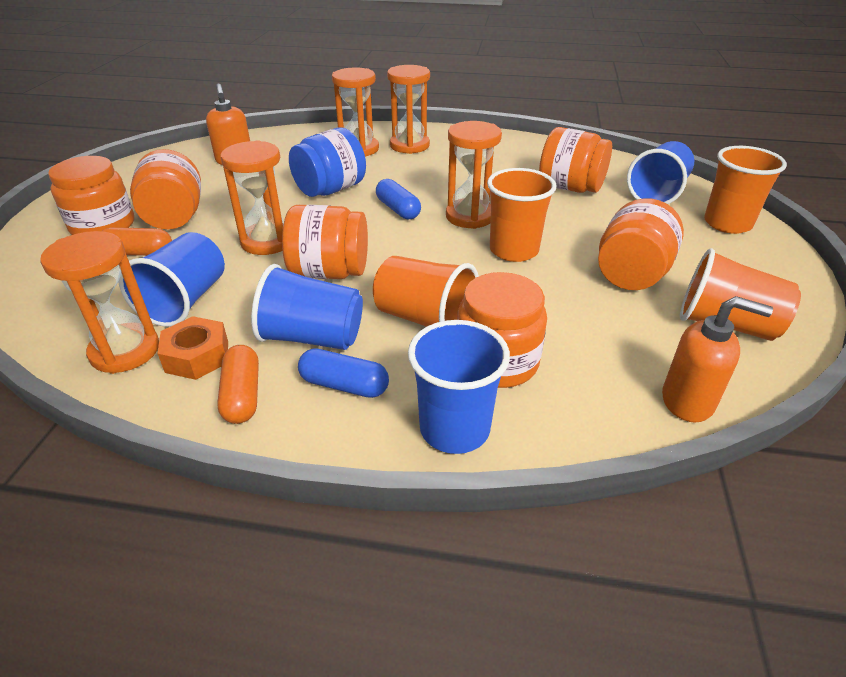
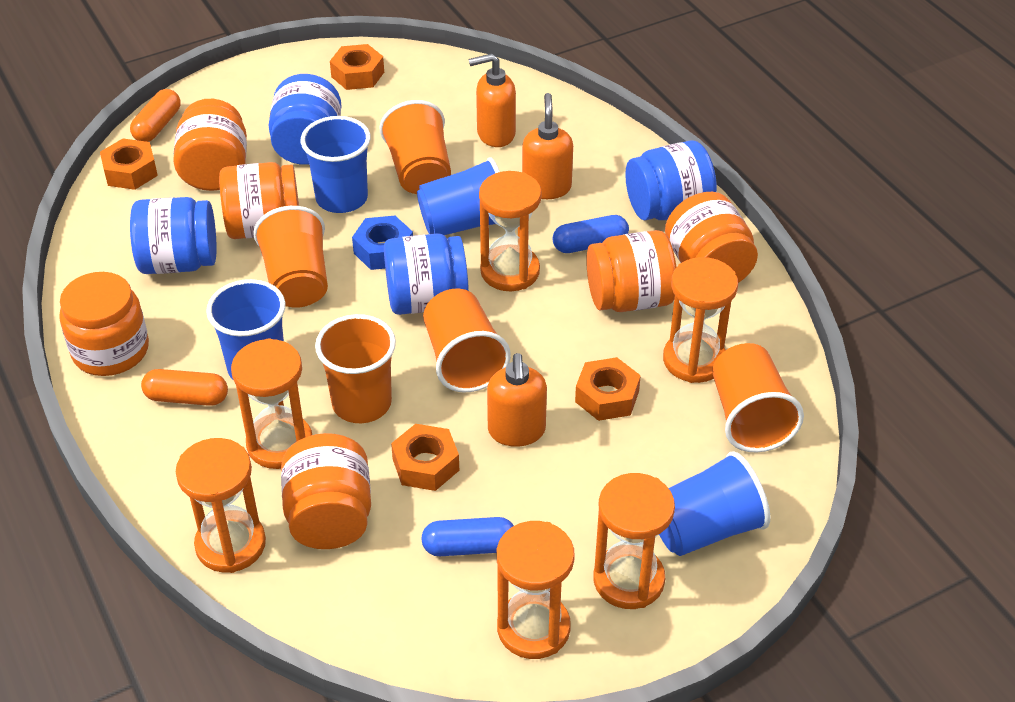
blue jar: 1 -> 4
blue nut: 0 -> 1
orange cup: 4 -> 5
orange hourglass: 5 -> 6
orange nut: 1 -> 4
orange soap dispenser: 2 -> 3

